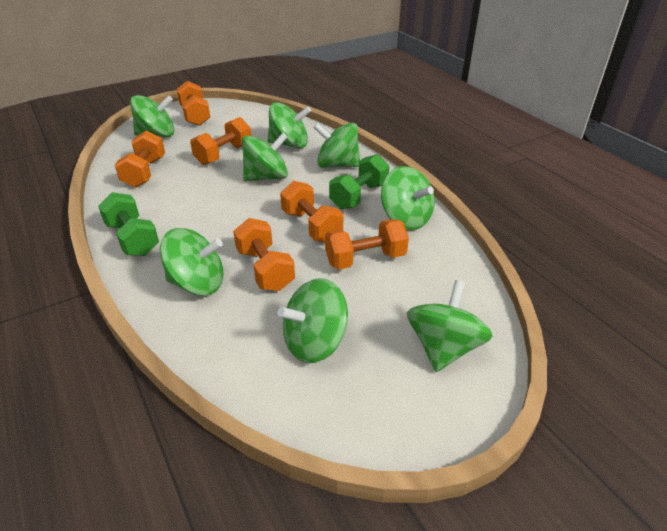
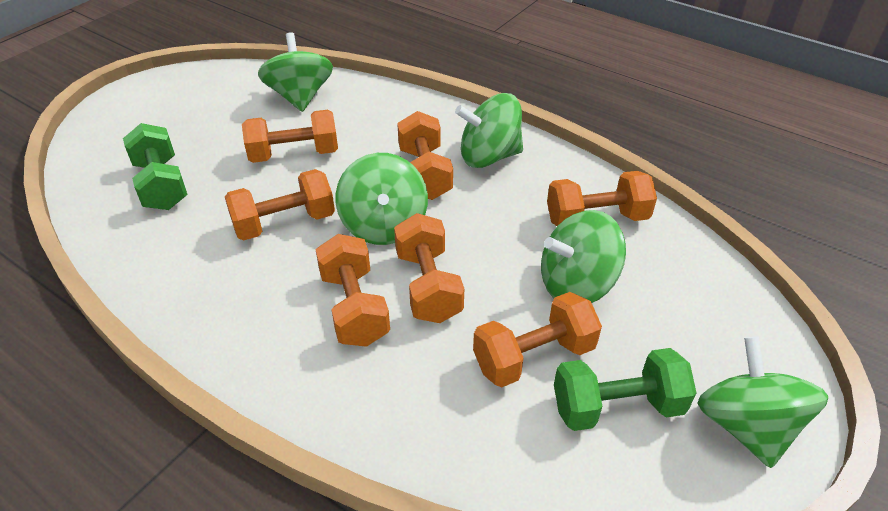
green spinning top: 8 -> 5
orange dumbbell: 6 -> 7

